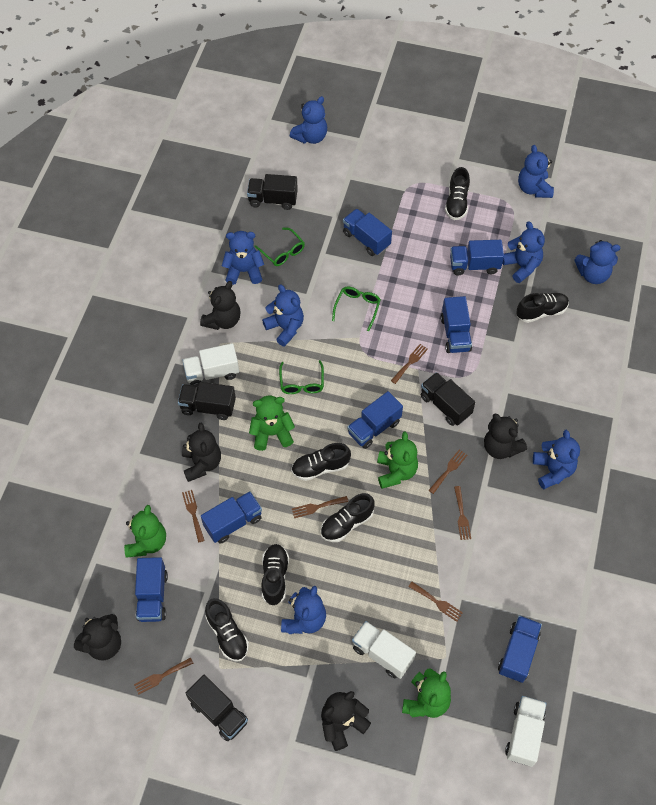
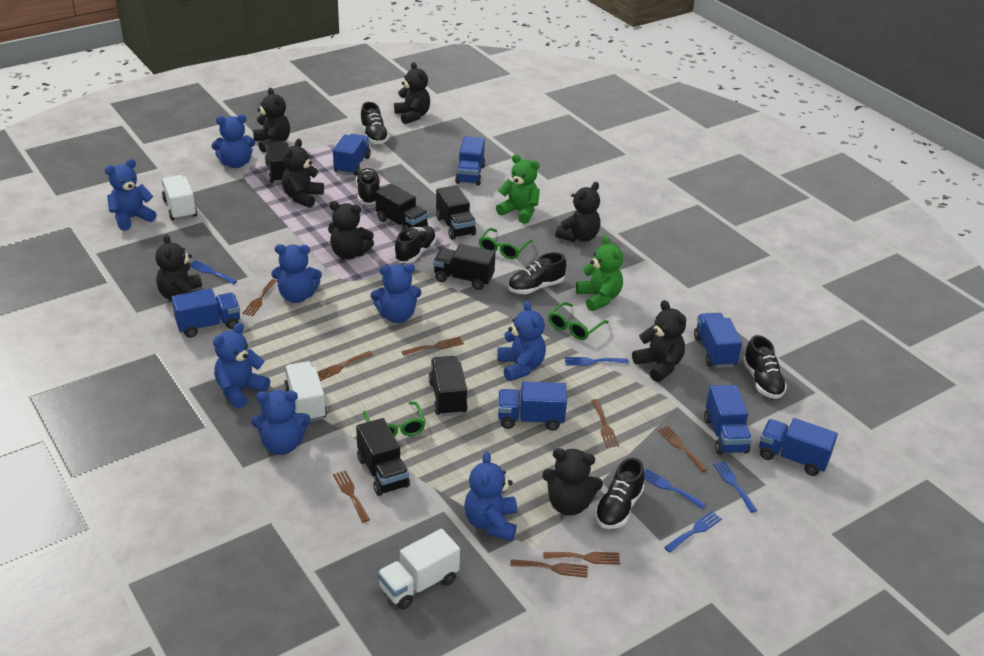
black teddy bear: 5 -> 8
black truck: 4 -> 6
blue fork: 0 -> 5
brown fork: 7 -> 8
green teddy bear: 4 -> 2

